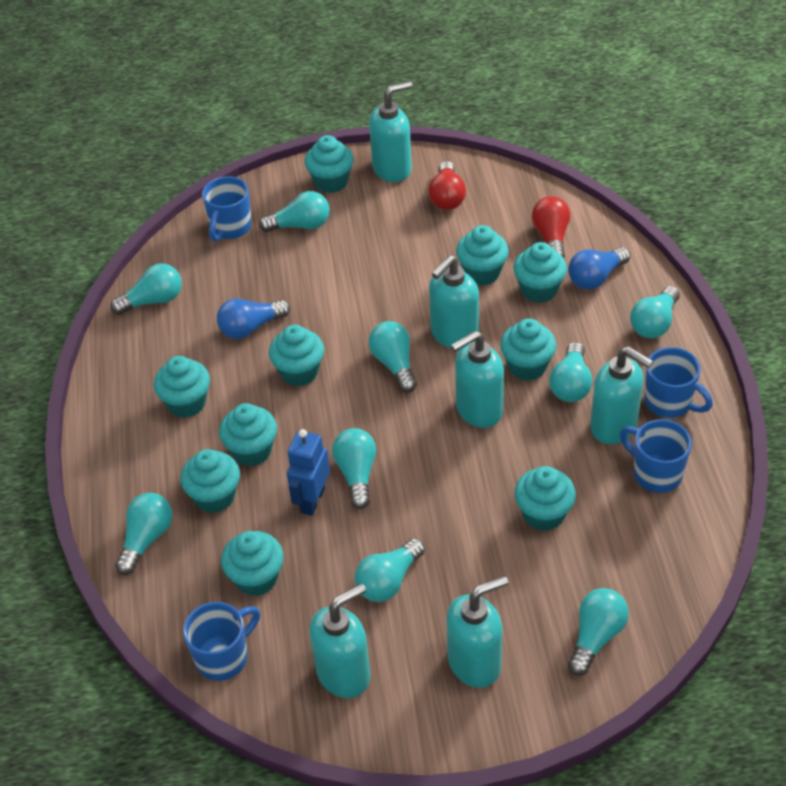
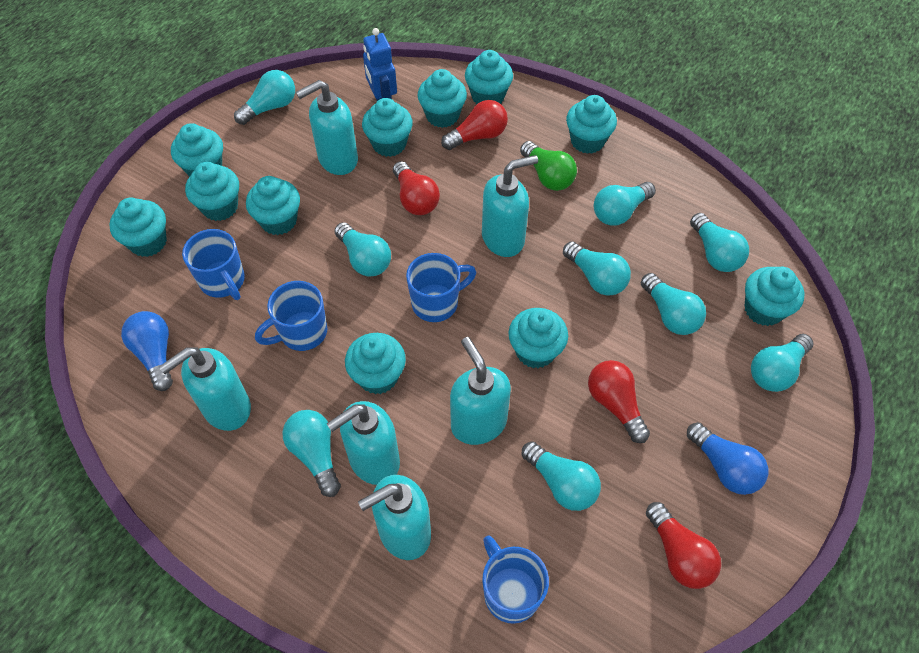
green light bulb: 0 -> 1
red light bulb: 2 -> 4
turquoise cupcake: 10 -> 11

